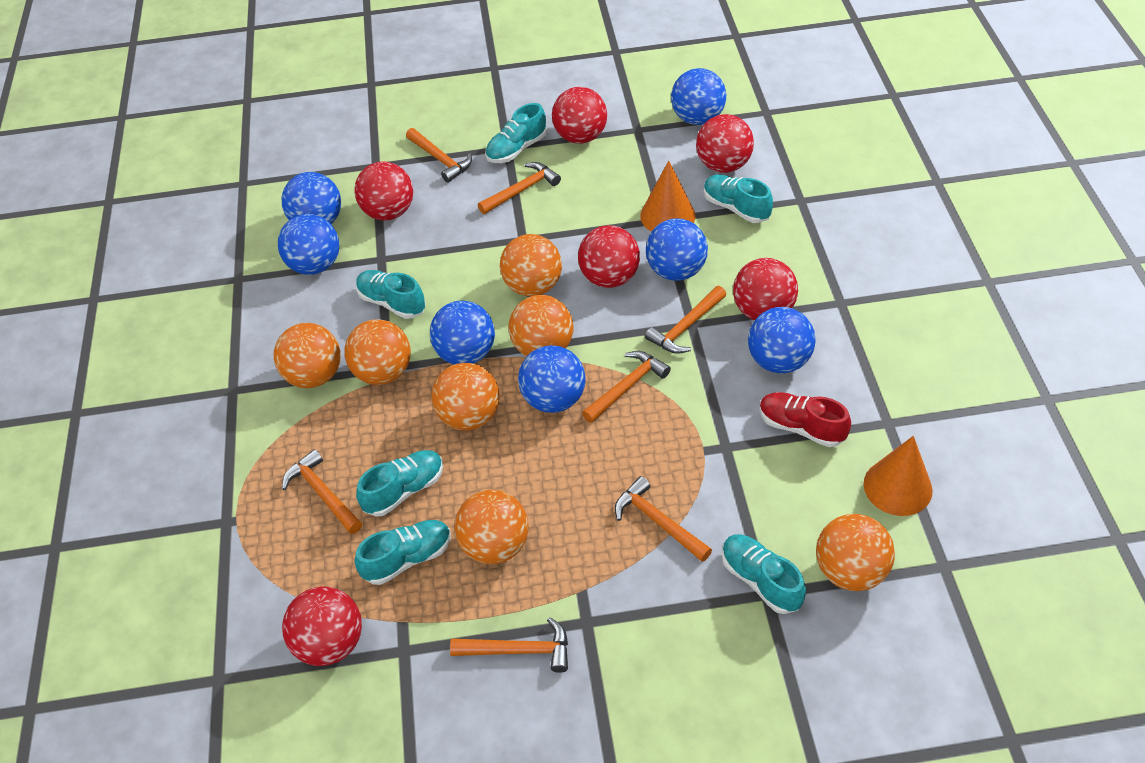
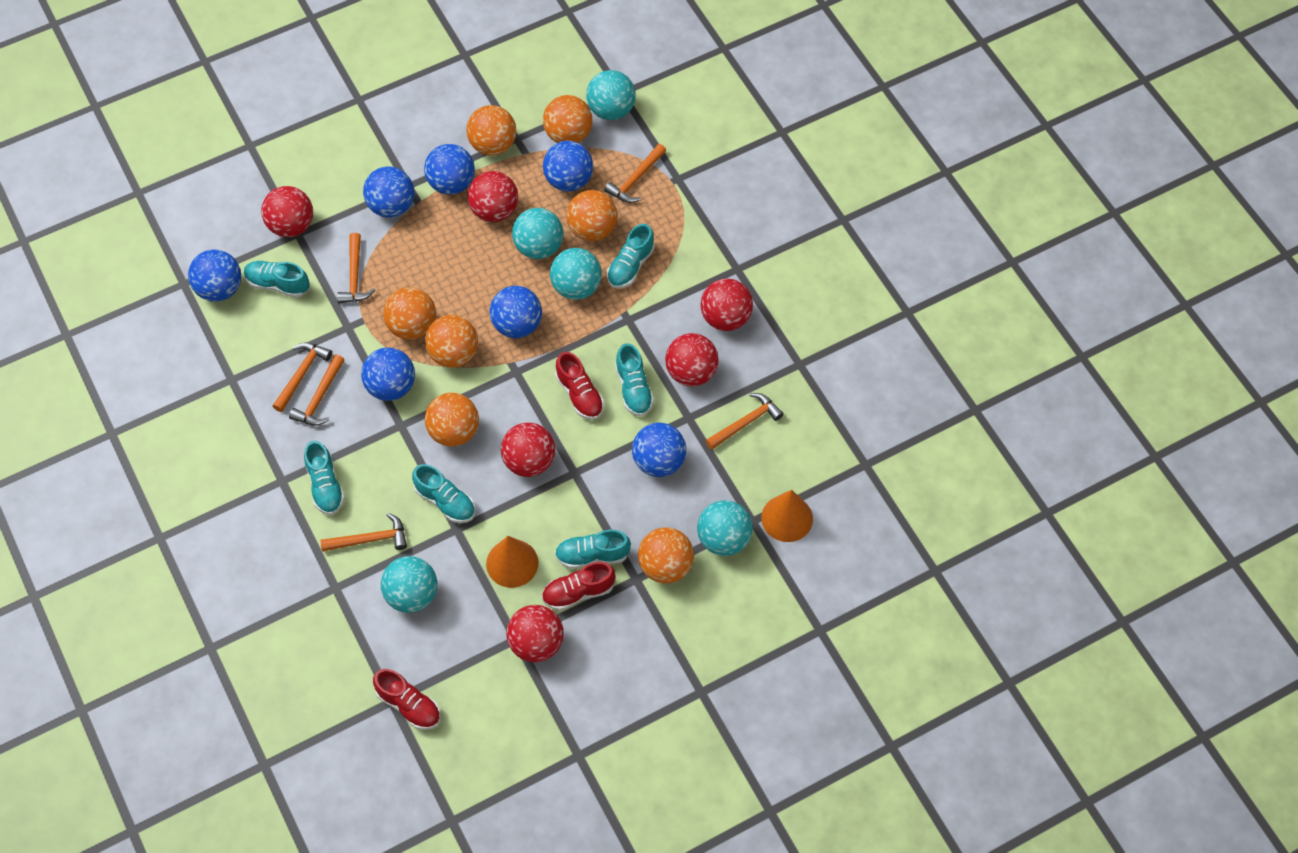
orange hammer: 7 -> 6
red shoe: 1 -> 3
turquoise ball: 0 -> 5

